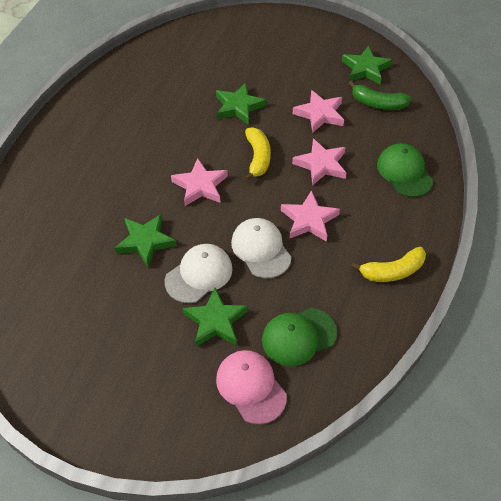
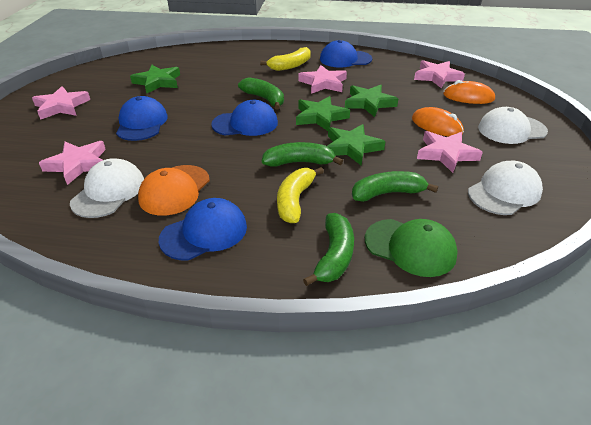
blue cap: 0 -> 4
green banana: 1 -> 4
green cap: 2 -> 1
orange cap: 0 -> 1
orange mouse: 0 -> 2
pink cap: 1 -> 0
pink star: 4 -> 5
white cap: 2 -> 3

